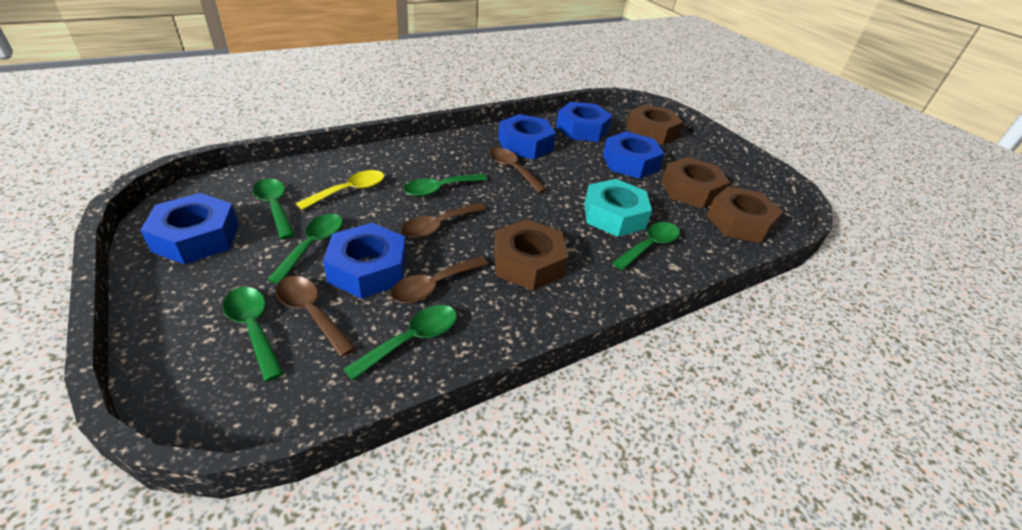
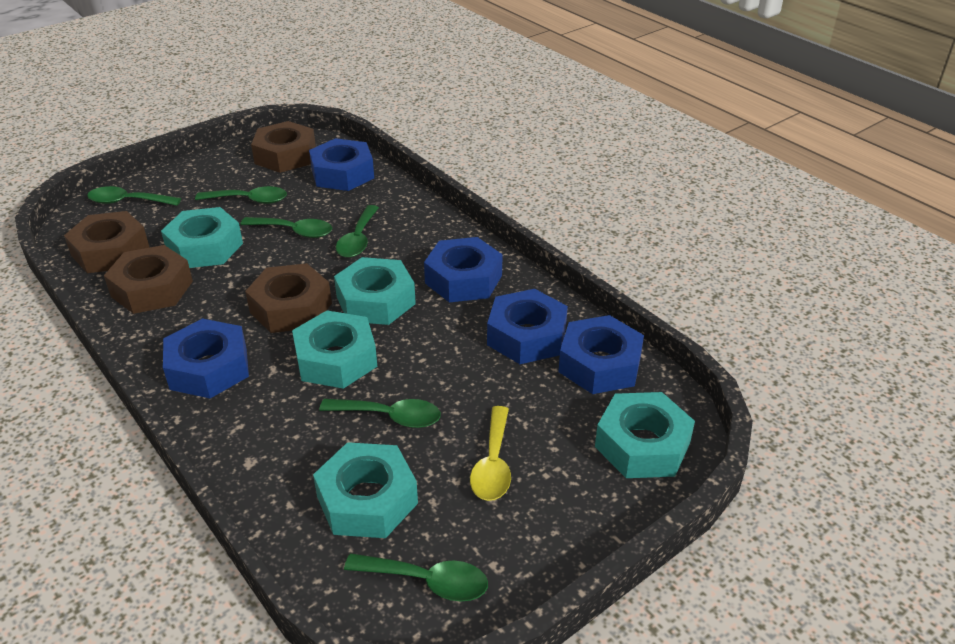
brown spoon: 4 -> 0
turquoise nut: 1 -> 5

